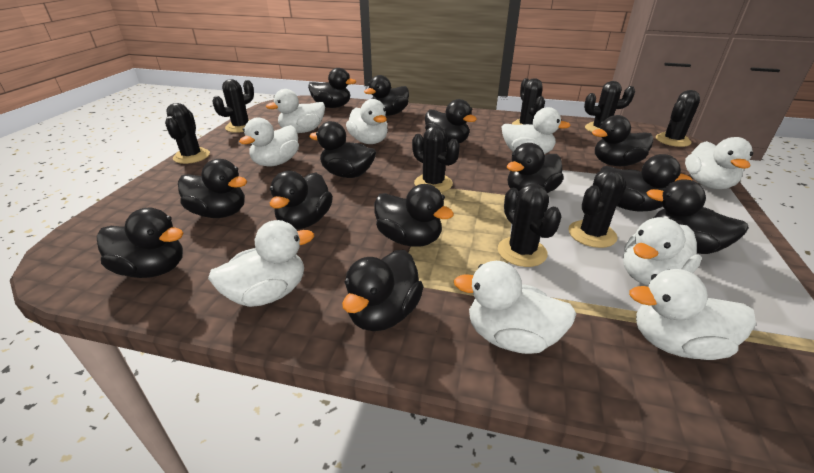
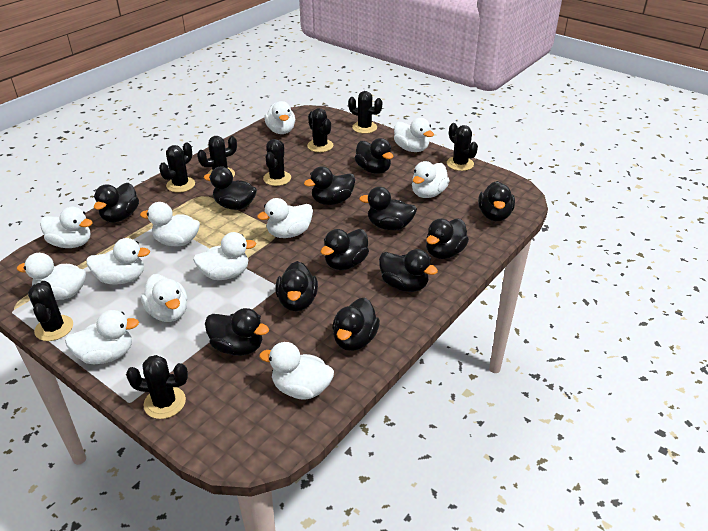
black duck: 13 -> 12
white duck: 9 -> 12

